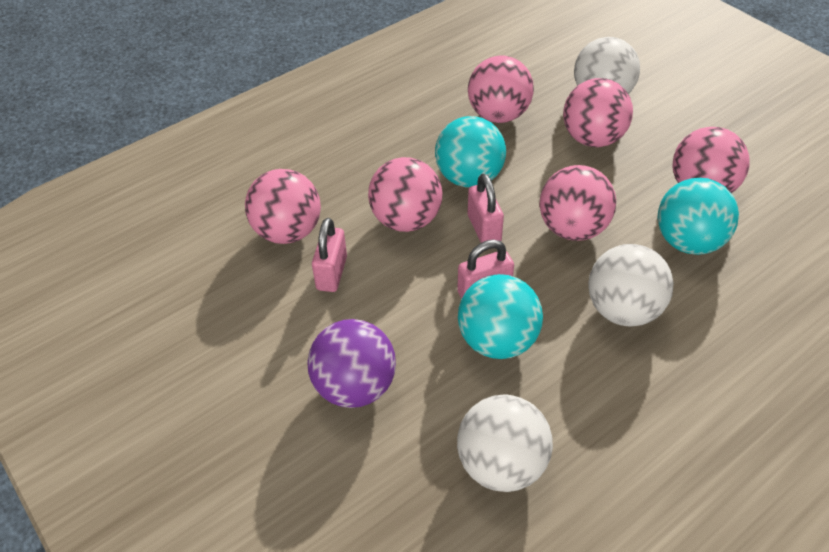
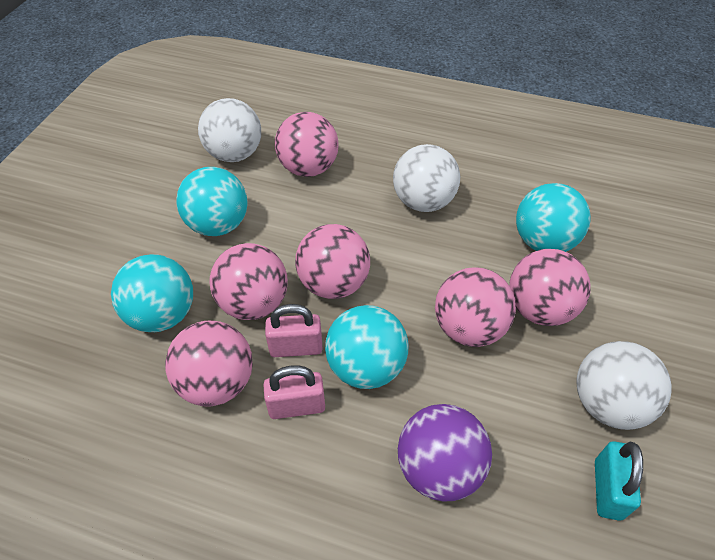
pink padlock: 3 -> 2
turquoise ball: 3 -> 4
turquoise padlock: 0 -> 1

